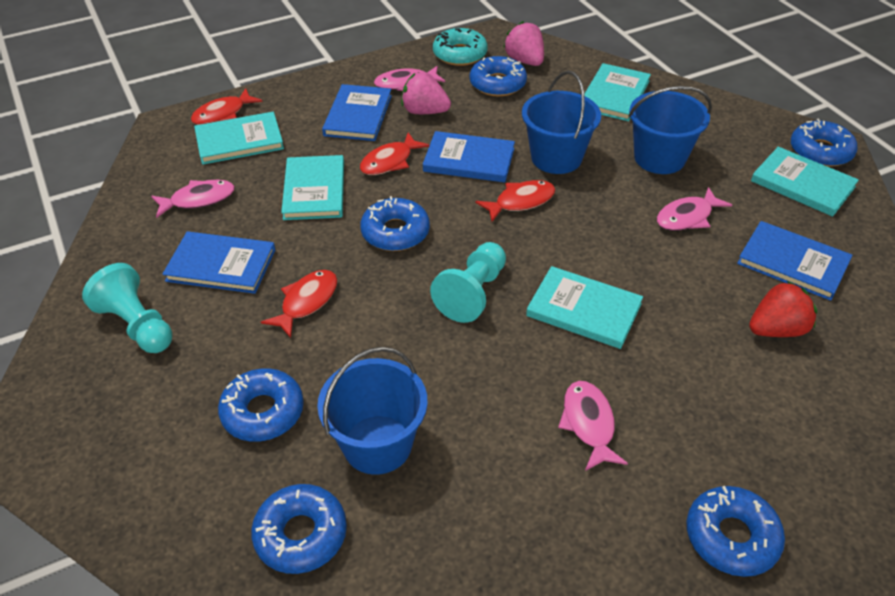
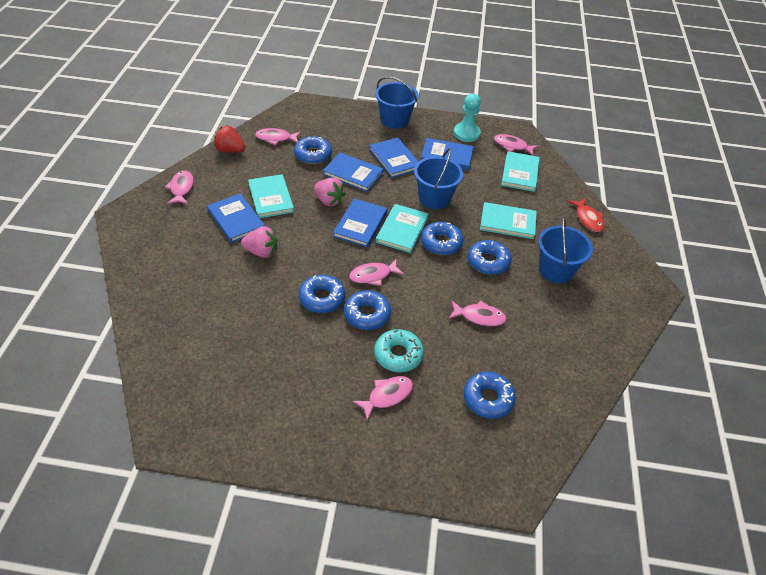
blue book: 4 -> 5
pink fish: 4 -> 6
red fish: 4 -> 1
turquoise book: 5 -> 4
turquoise pawn: 2 -> 1

